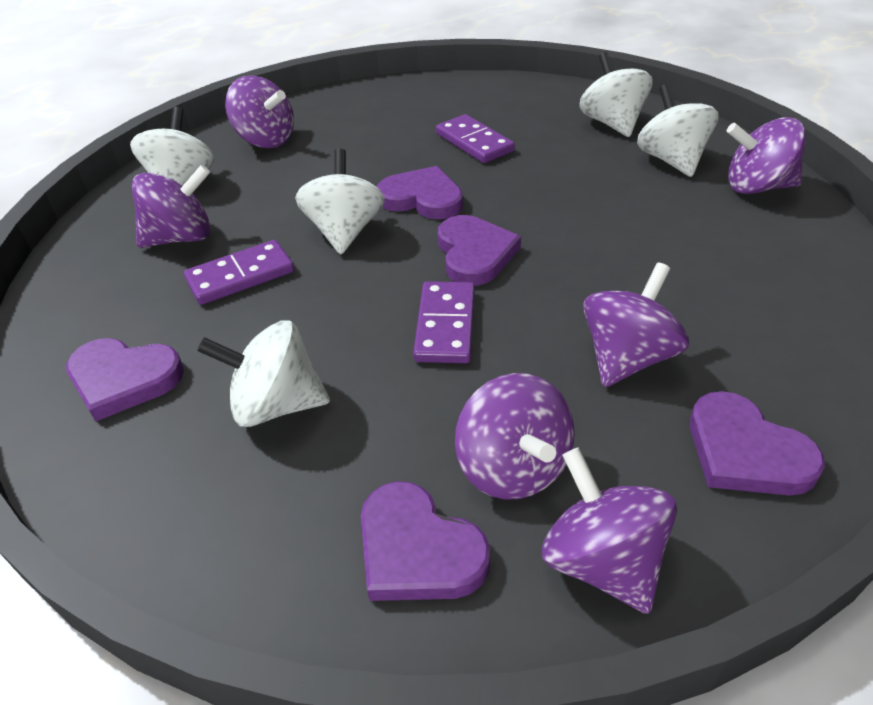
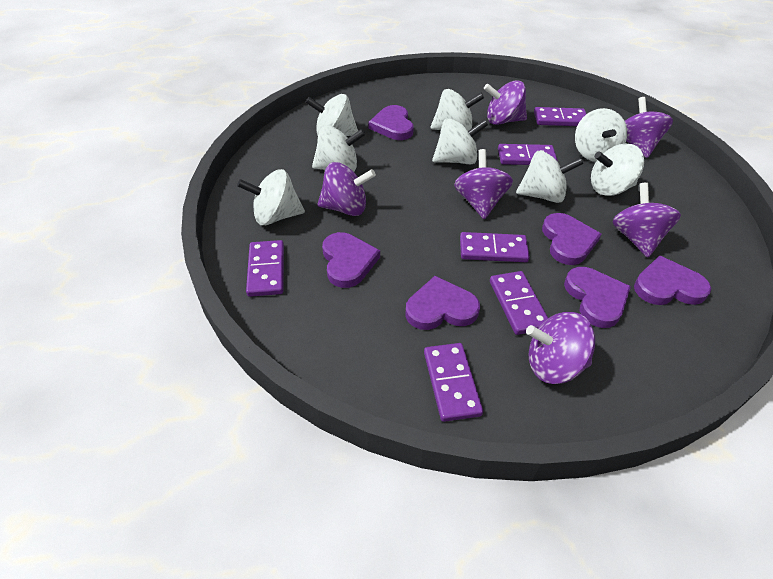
purple domino: 3 -> 6
purple heart: 5 -> 6
white spinning top: 5 -> 8

